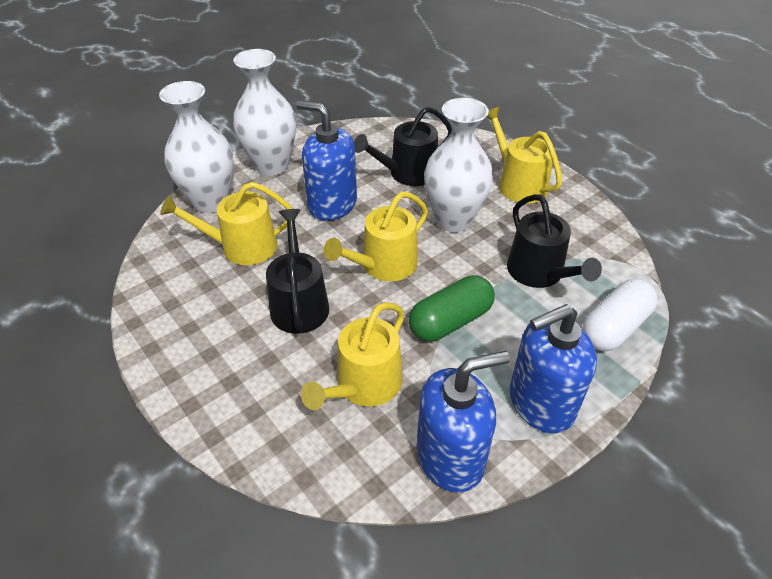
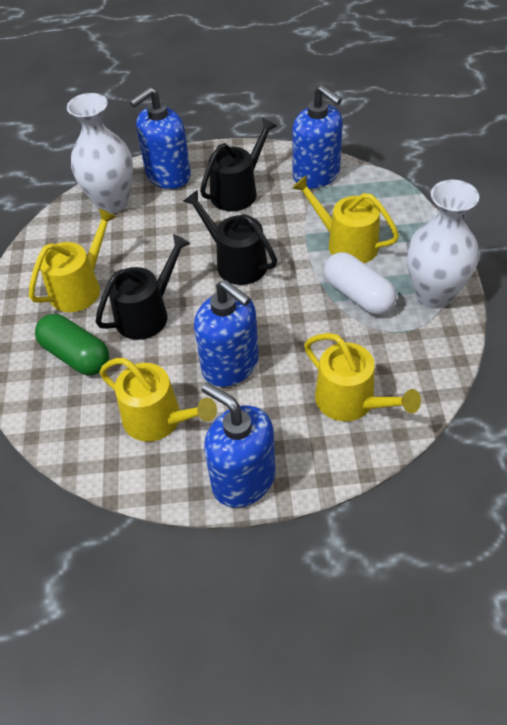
blue soap dispenser: 3 -> 4
white vase: 3 -> 2

